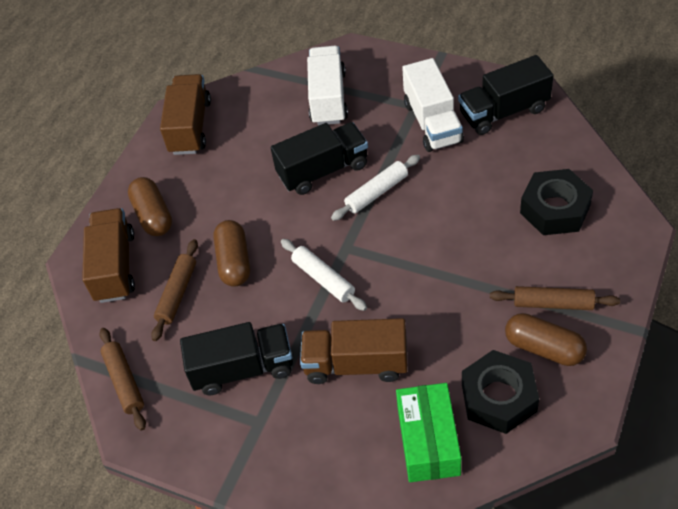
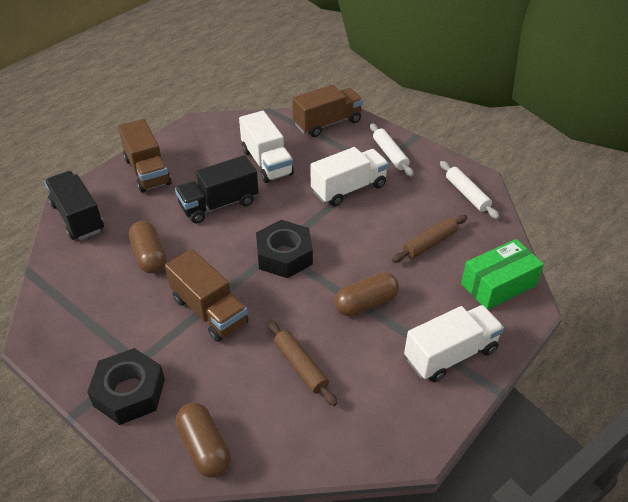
black truck: 3 -> 2
brown rolling pin: 3 -> 2
white truck: 2 -> 3

